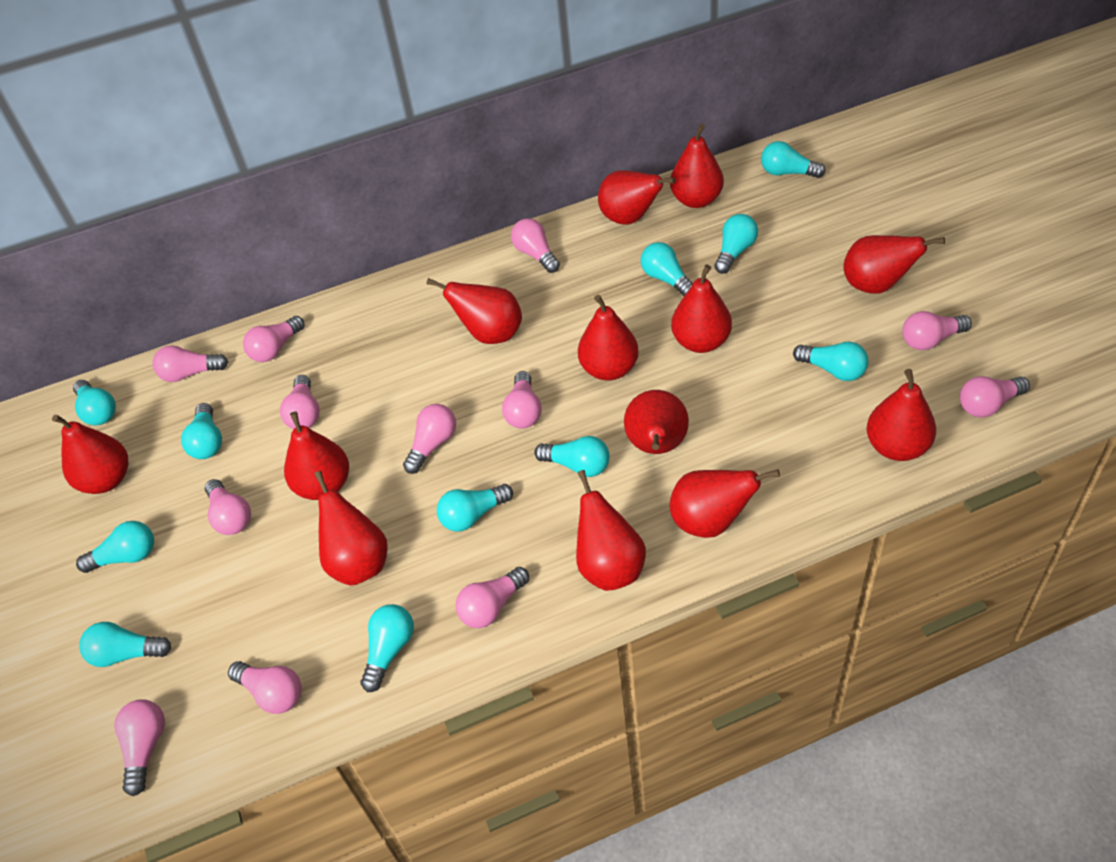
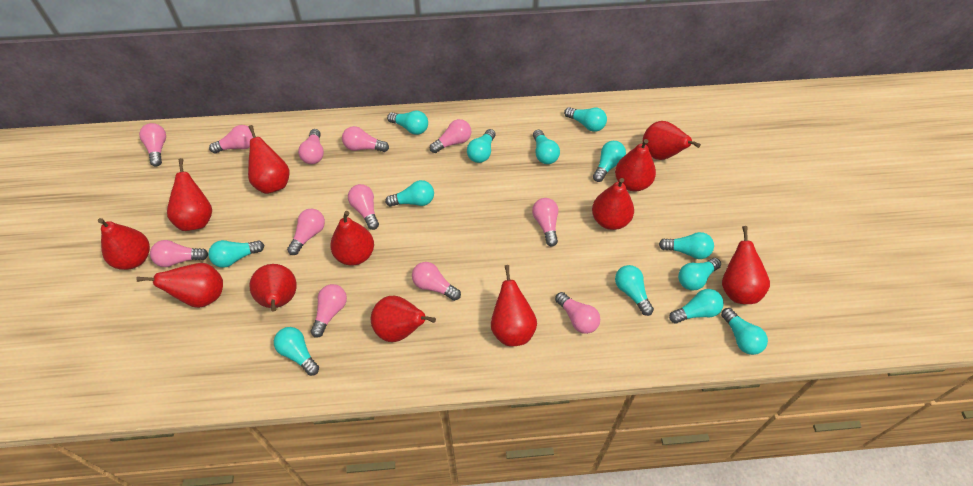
red pear: 13 -> 12
turquoise light bulb: 11 -> 13

